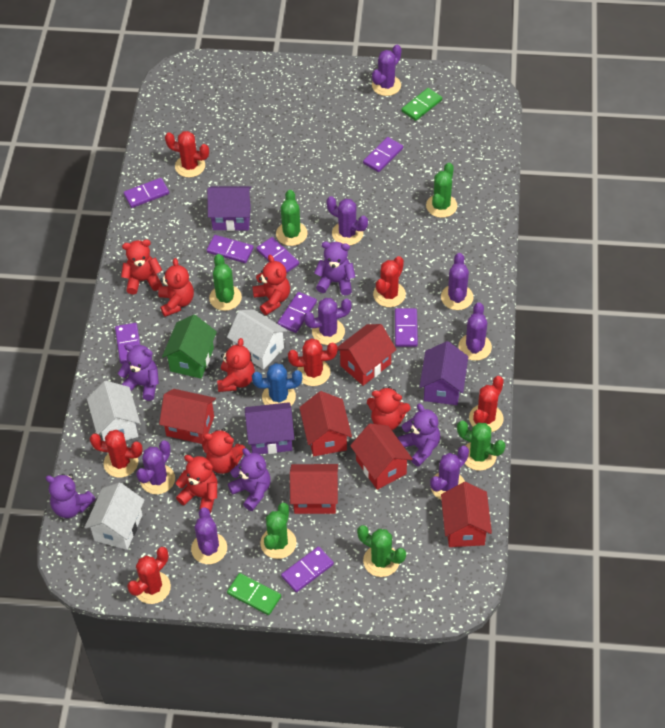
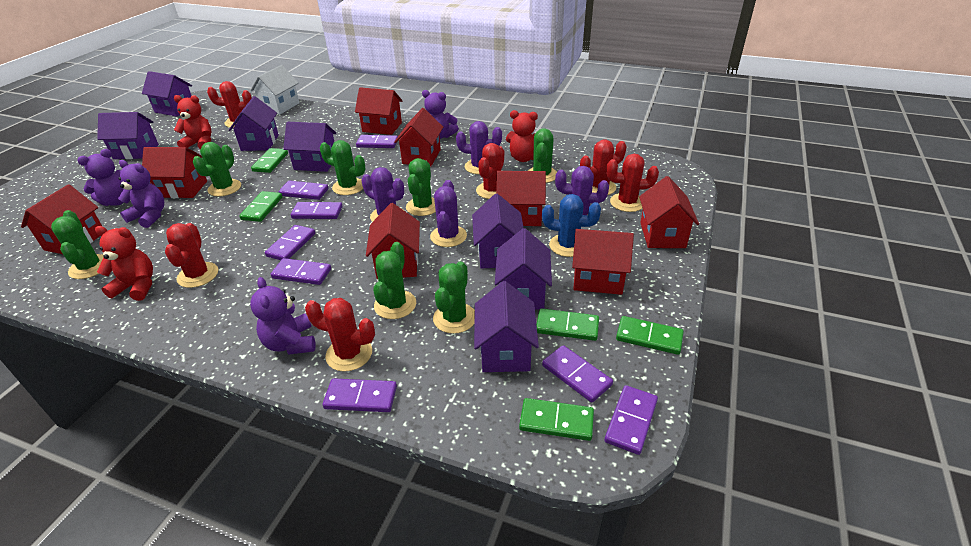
green cactus: 6 -> 7
green domino: 2 -> 5
green house: 1 -> 0
purple cactus: 8 -> 4
purple house: 3 -> 7
purple teddy bear: 5 -> 4
red house: 6 -> 8
red teddy bear: 7 -> 3
white house: 3 -> 1

